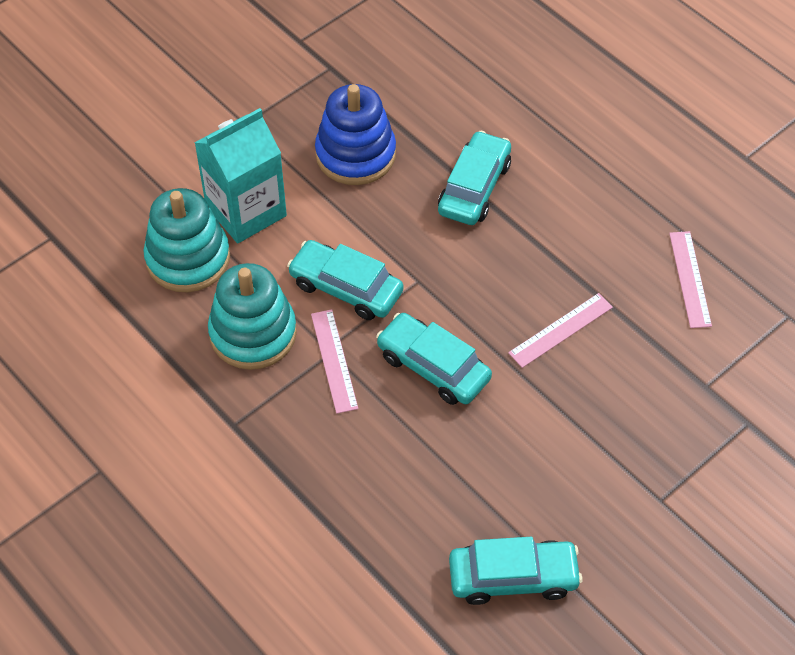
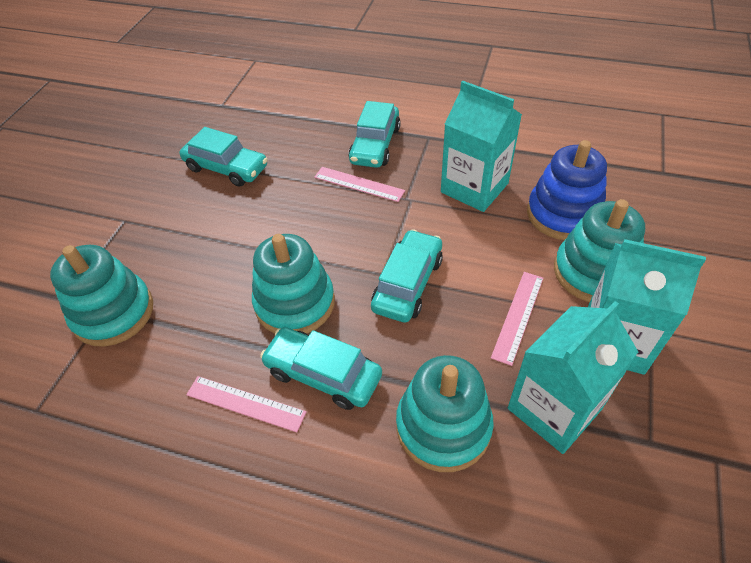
turquoise carton: 1 -> 3
turquoise stacking toy: 2 -> 4

